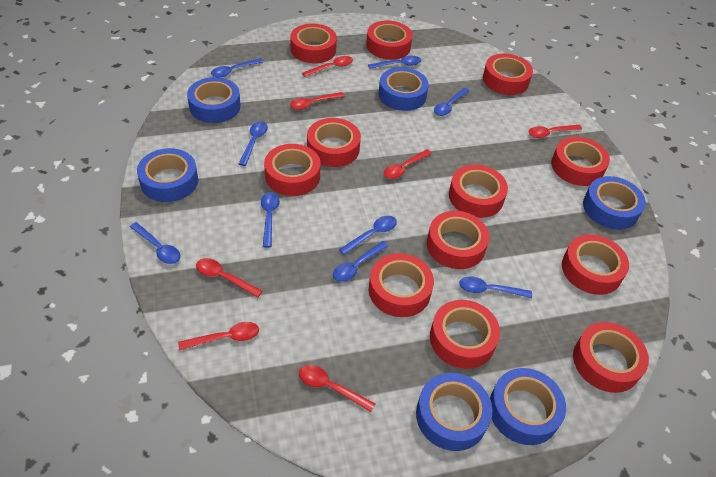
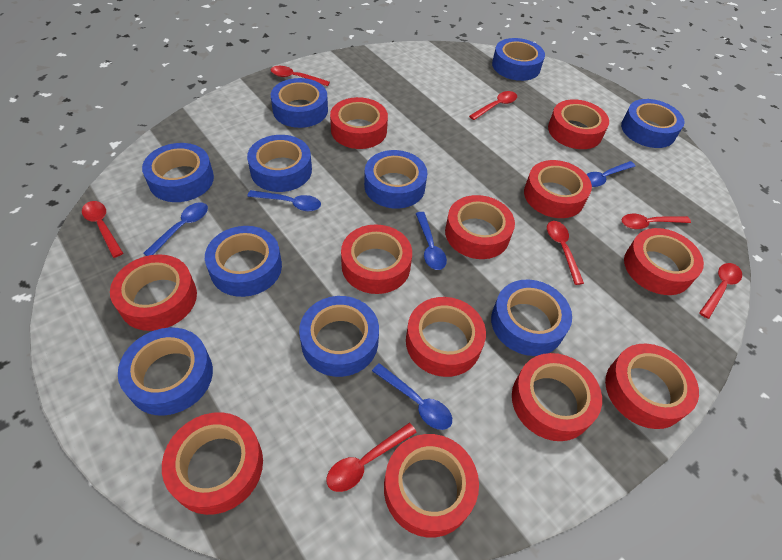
blue spoon: 9 -> 5
blue tape: 6 -> 10

